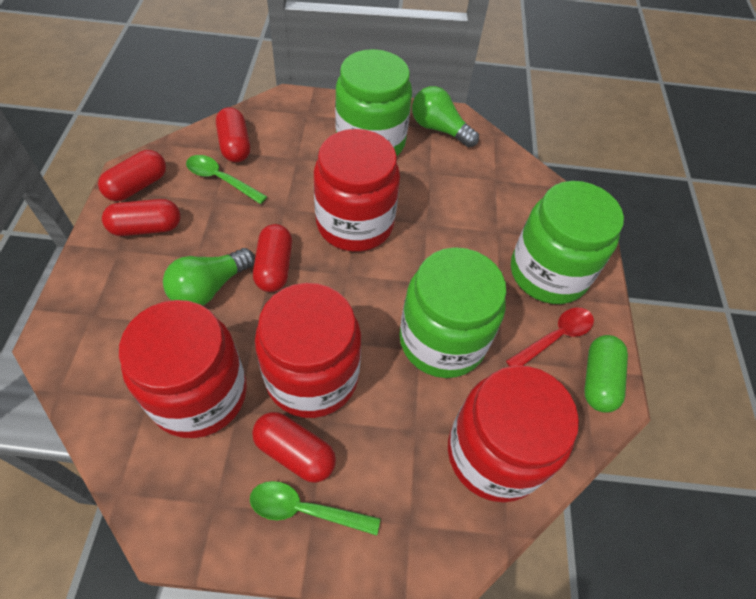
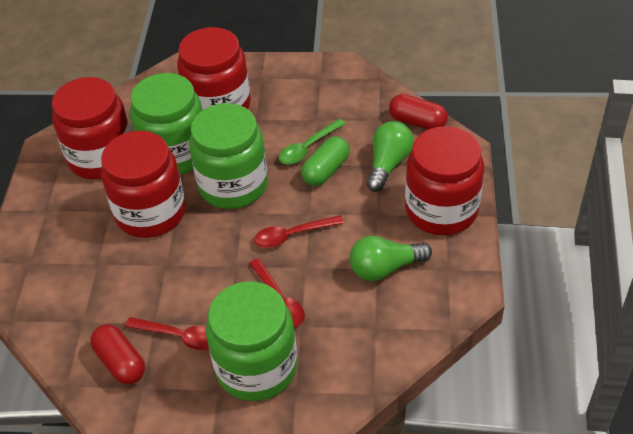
green spoon: 2 -> 1
red capsule: 5 -> 2
red spoon: 1 -> 3

